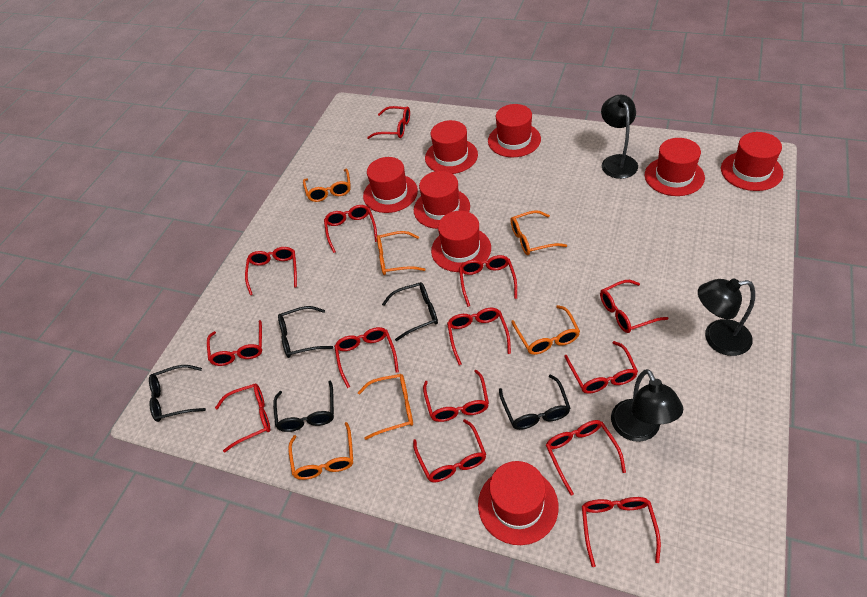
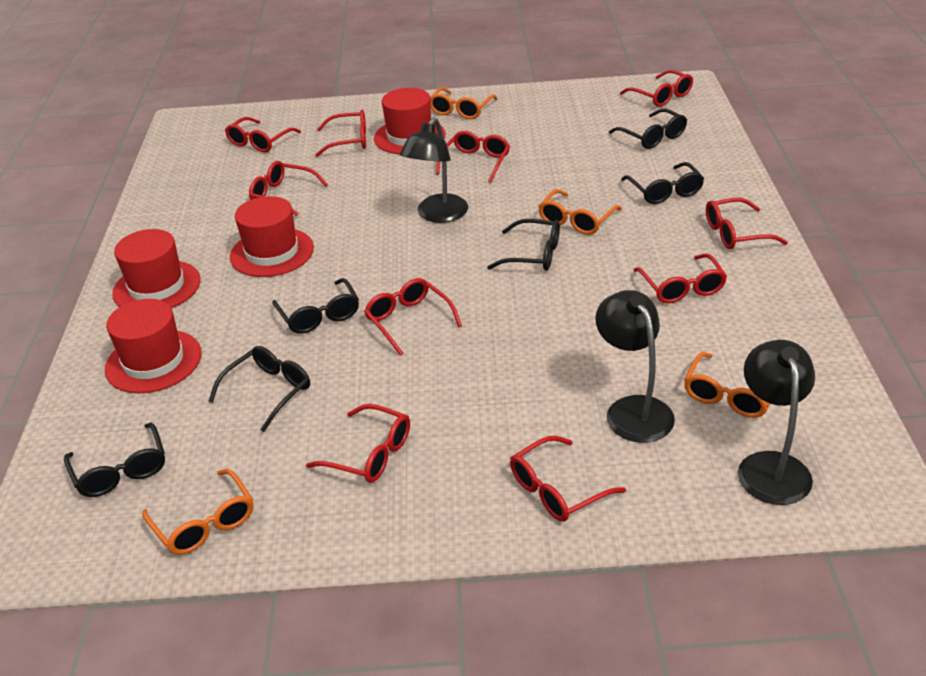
black glasses: 5 -> 6
orange glasses: 6 -> 4
red glasses: 14 -> 10
red hat: 8 -> 4

